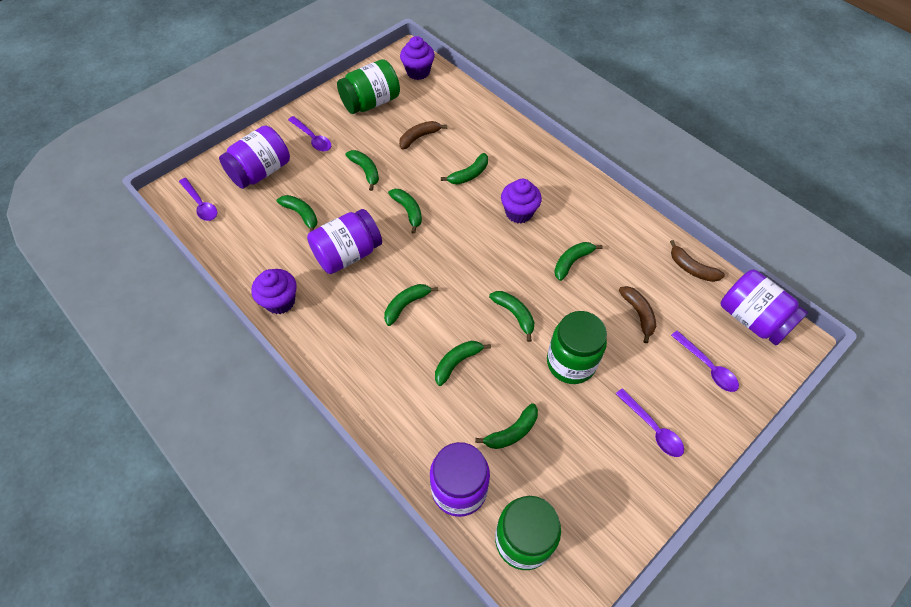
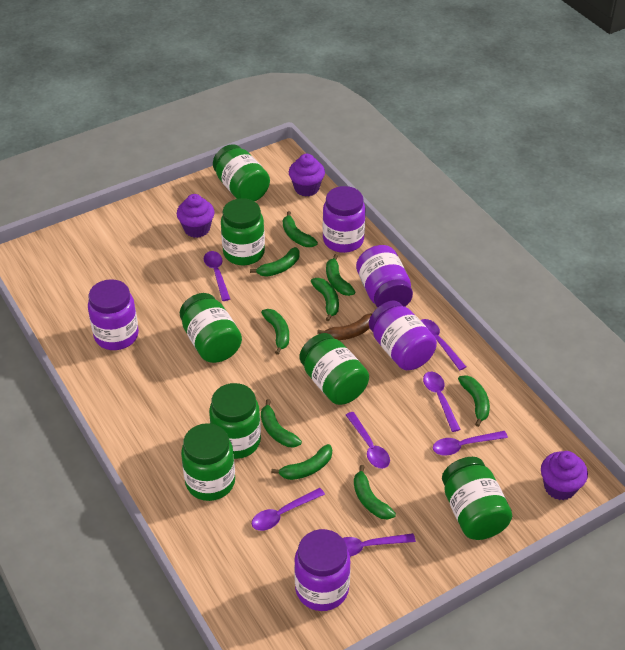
brown banana: 3 -> 1
green jar: 3 -> 7
purple jar: 4 -> 5
purple spoon: 4 -> 7

